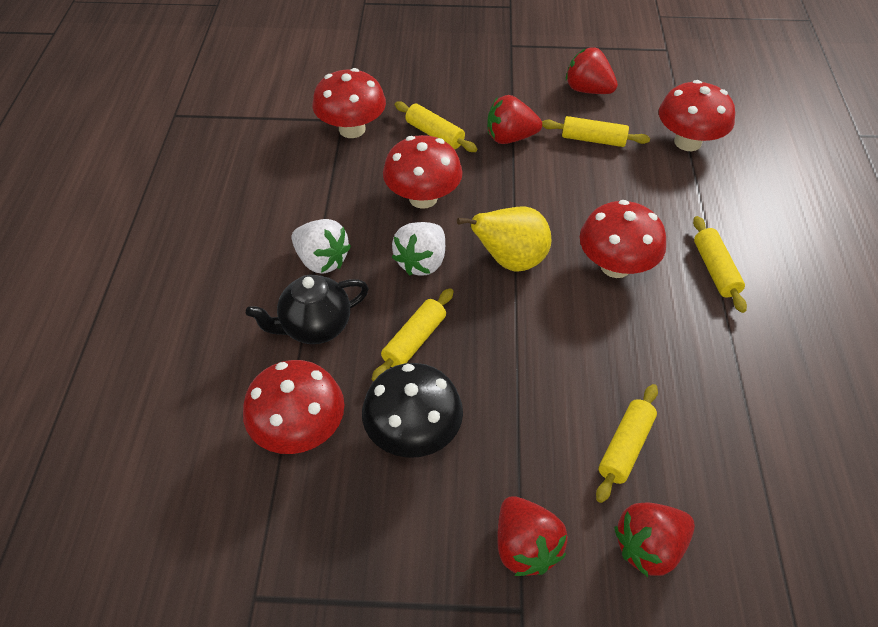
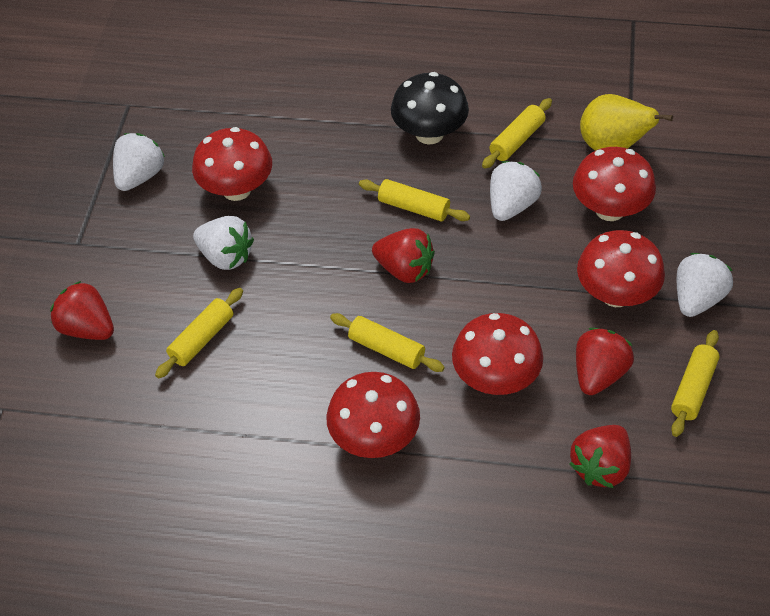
black teapot: 1 -> 0
white strawberry: 2 -> 4

